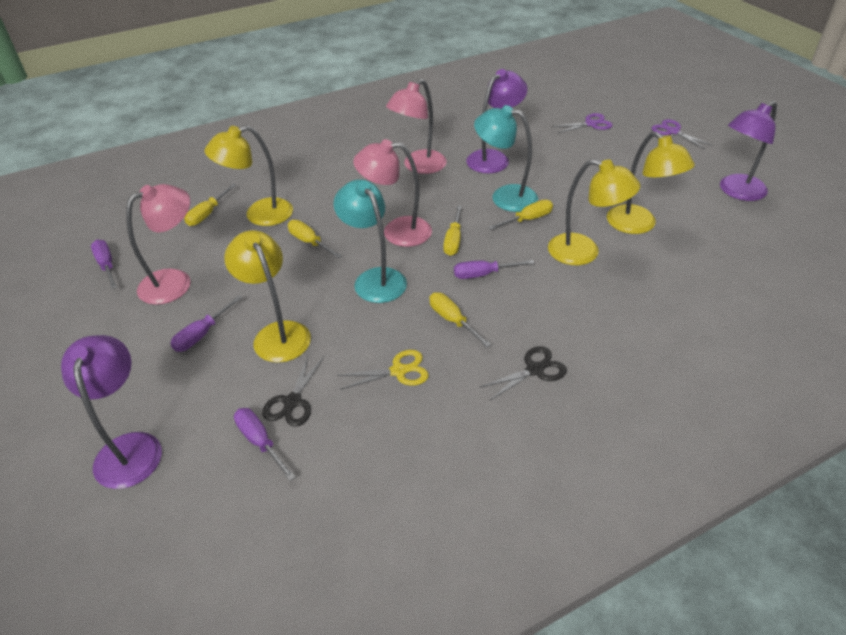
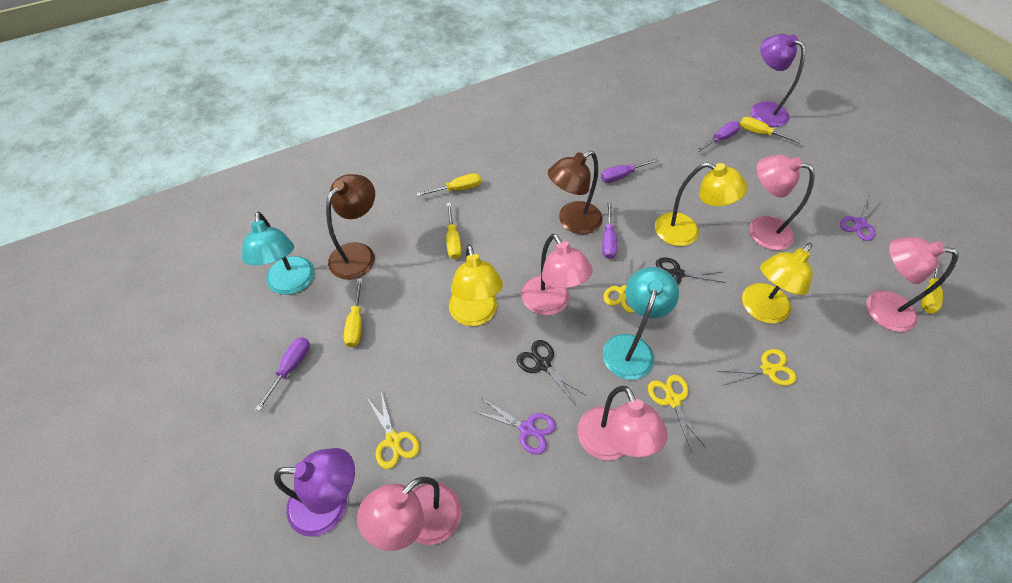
brown lamp: 0 -> 2
pink lamp: 3 -> 5
purple lamp: 3 -> 2
yellow lamp: 4 -> 3
yellow scissors: 1 -> 4

